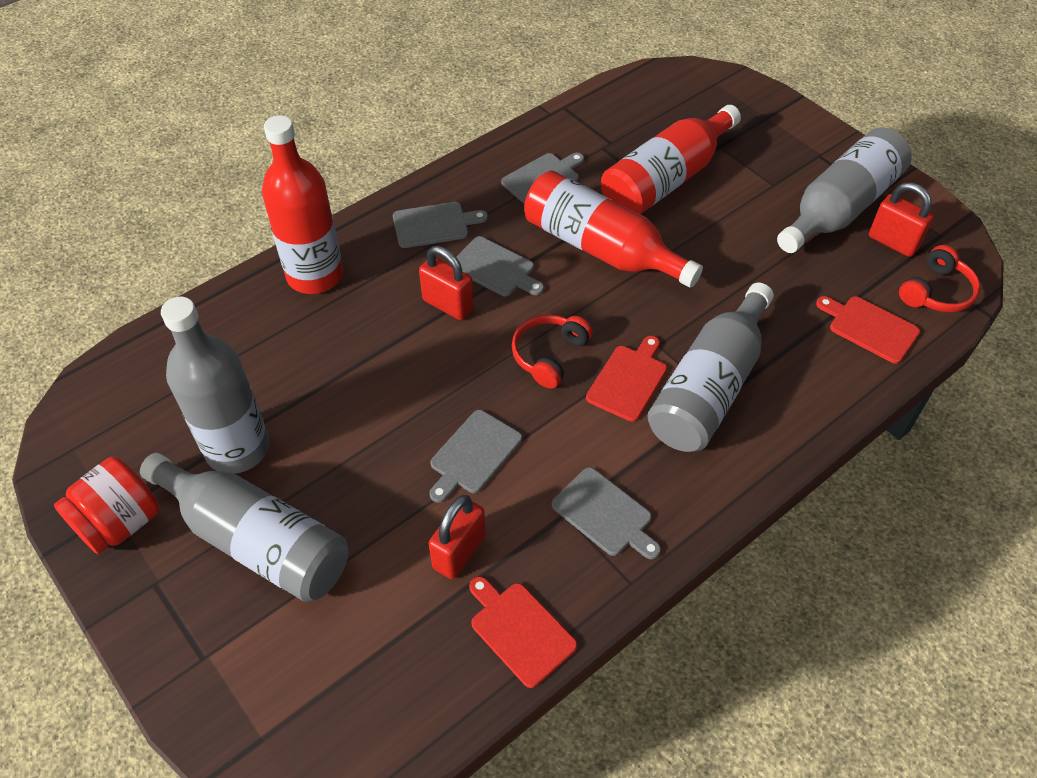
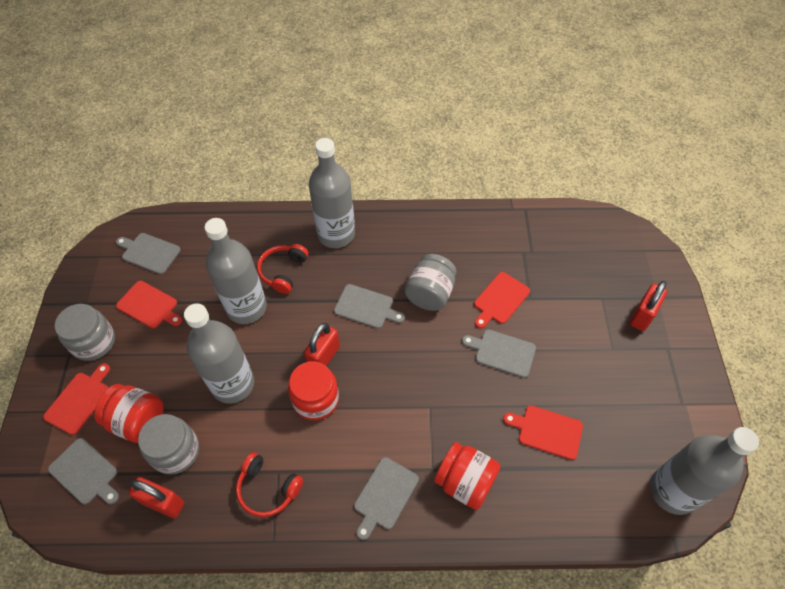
grey jar: 0 -> 3
red bottle: 3 -> 0
red cutting board: 3 -> 4
red jar: 1 -> 3

